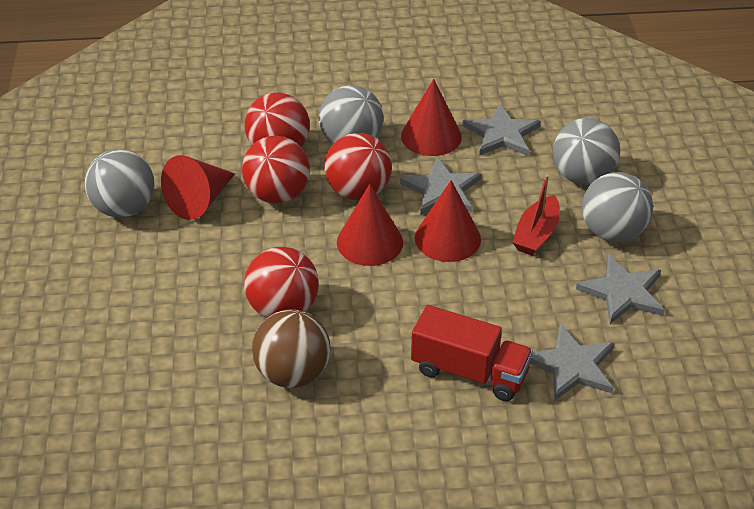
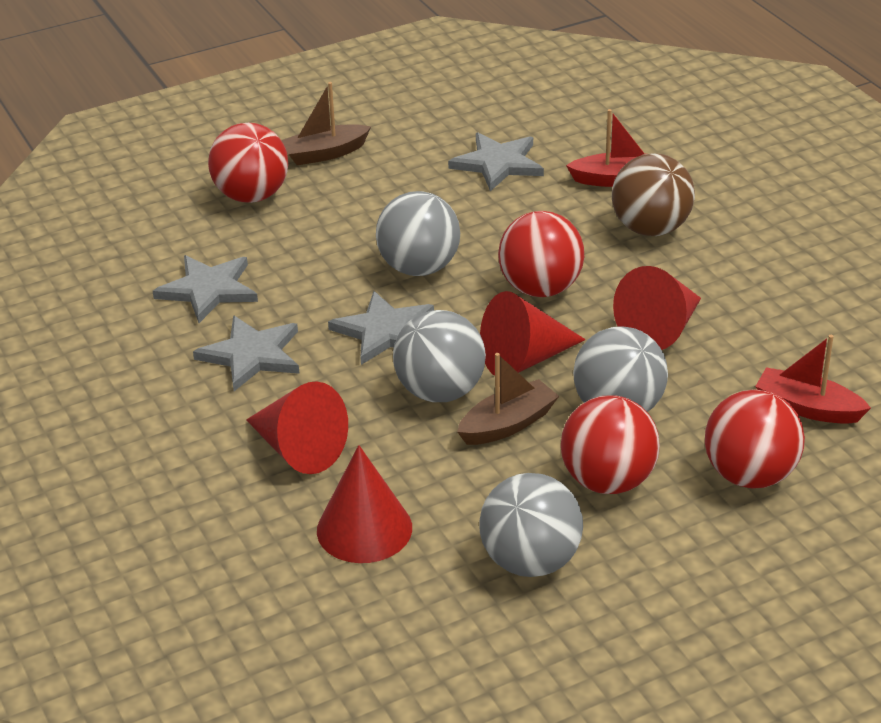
brown boat: 0 -> 2
red boat: 1 -> 2
red truck: 1 -> 0

